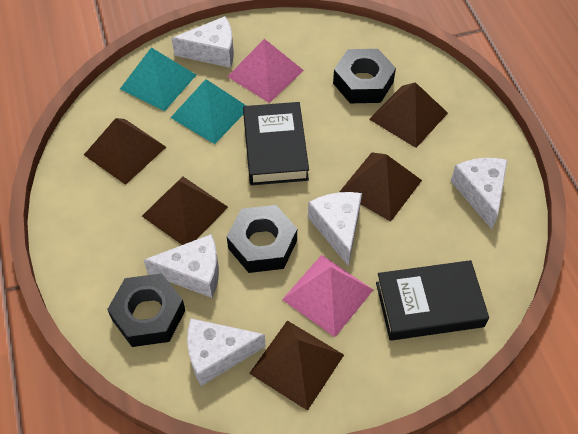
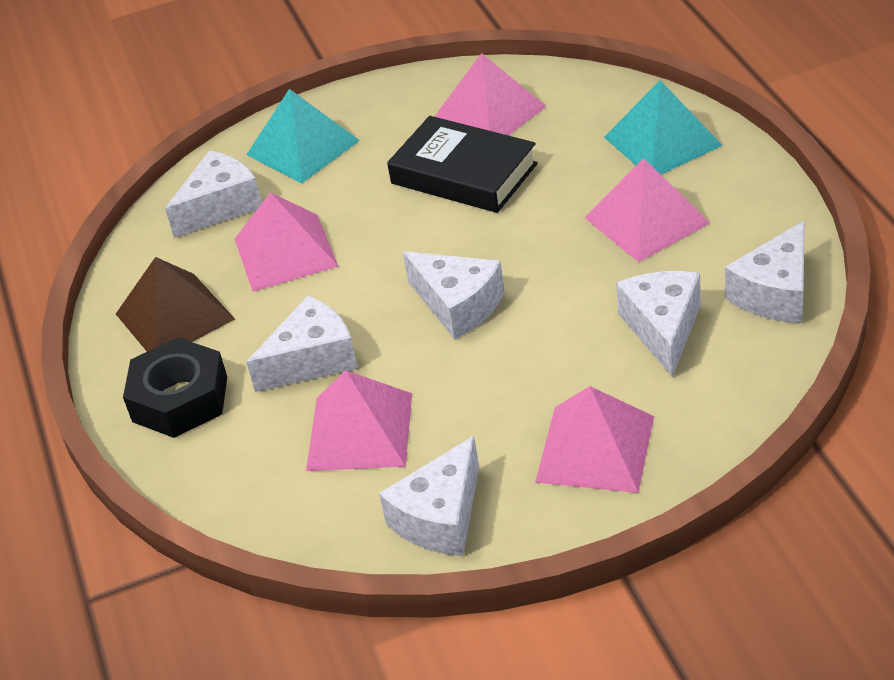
black book: 2 -> 1
black nut: 3 -> 1
brown pyramid: 5 -> 1
pink pyramid: 2 -> 5
white cheese: 5 -> 6

